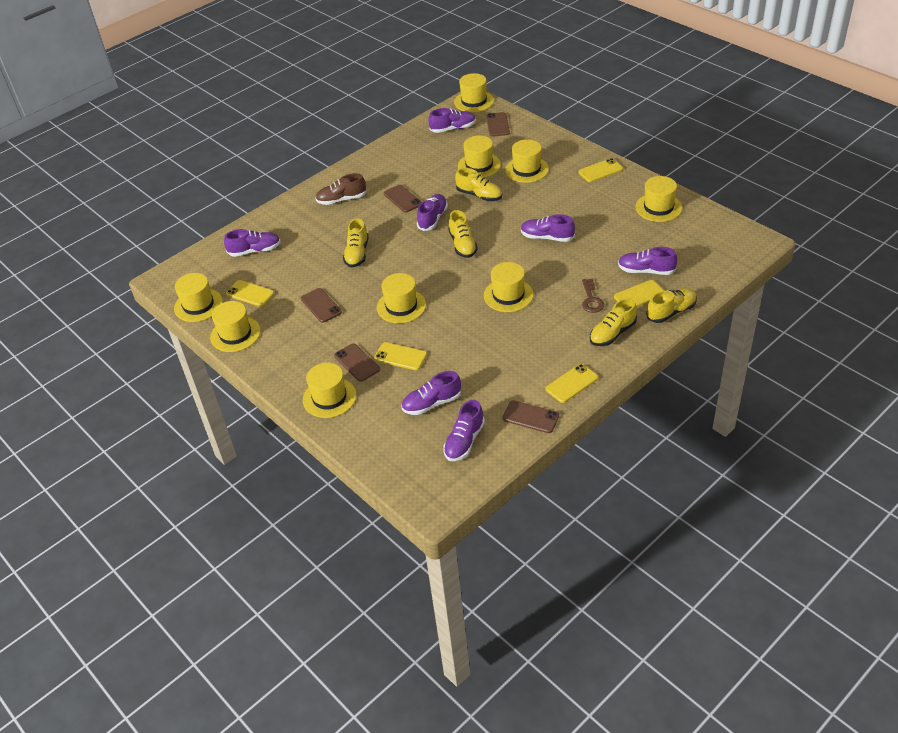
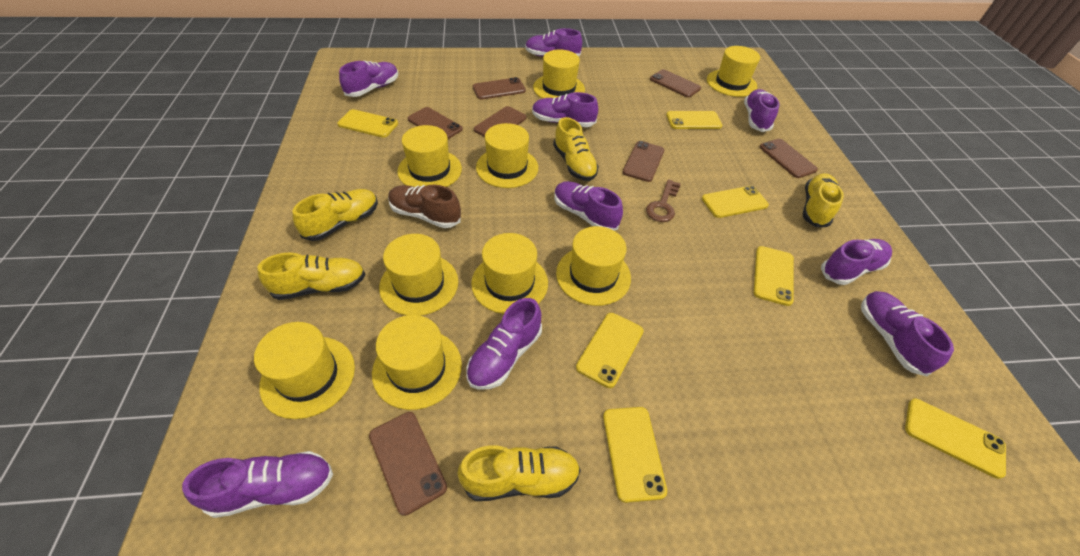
brown phone: 5 -> 7
purple shoe: 7 -> 9
yellow phone: 5 -> 7

